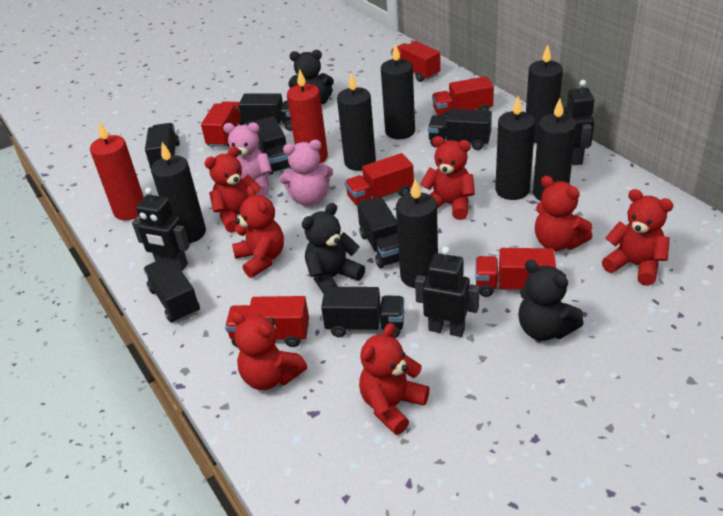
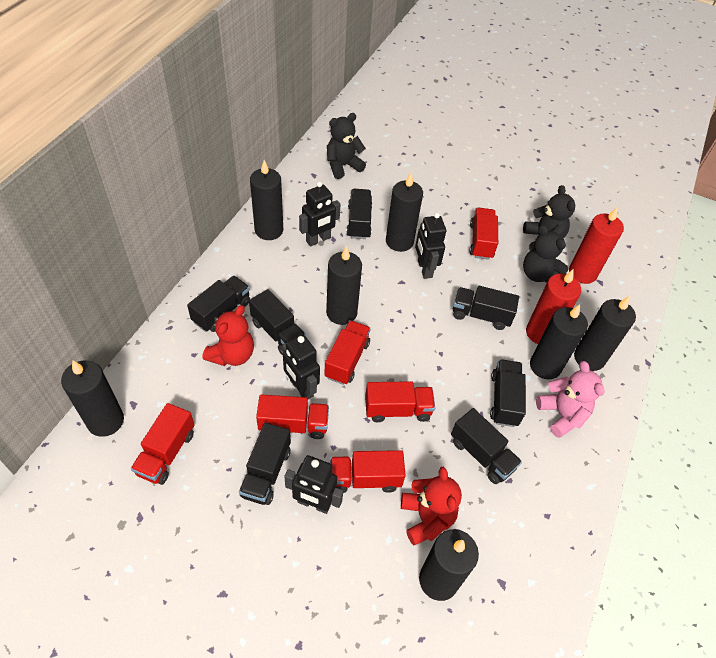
black robot: 3 -> 4
pink teddy bear: 2 -> 1
red teddy bear: 7 -> 2

